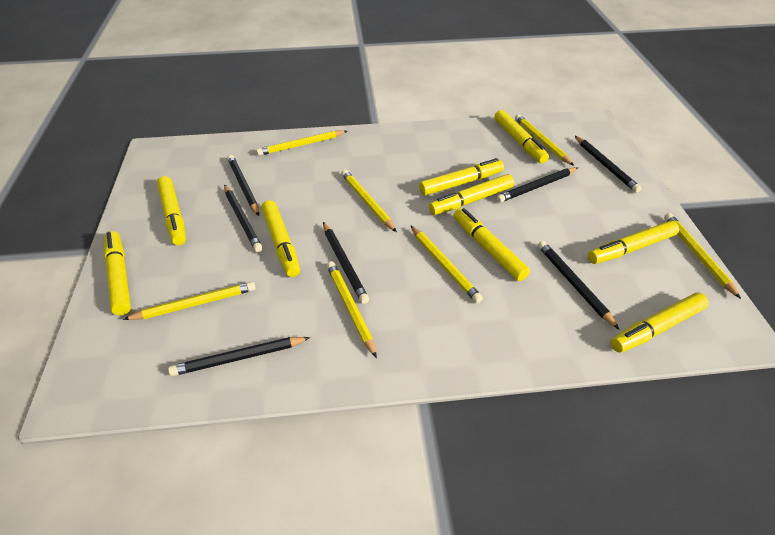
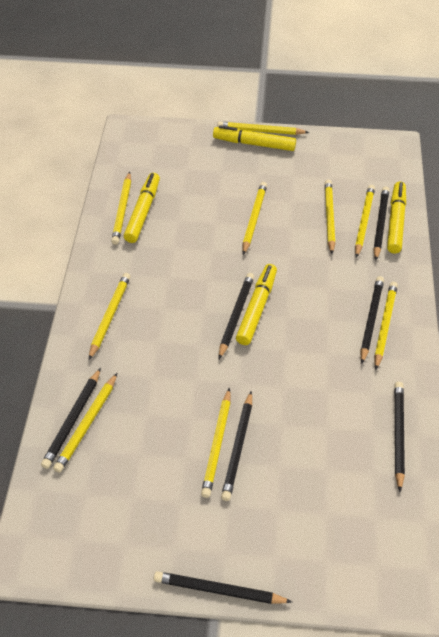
yellow marker: 9 -> 4
yellow pencil: 7 -> 9

